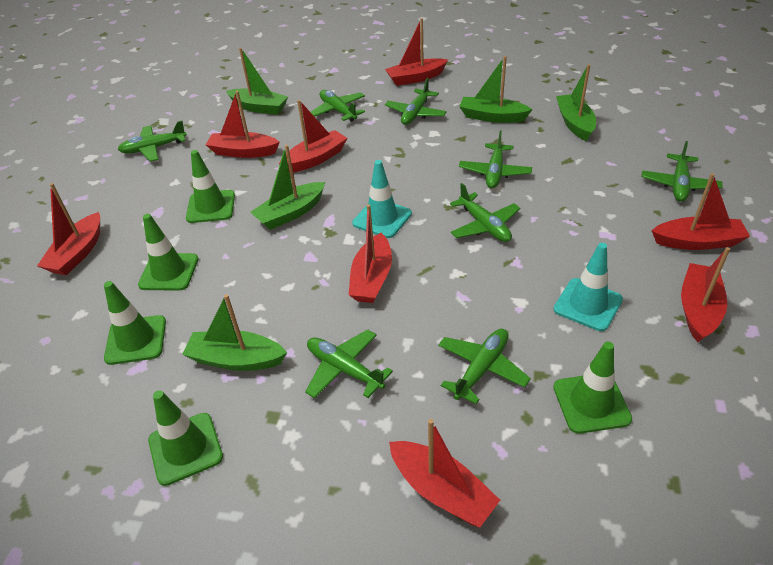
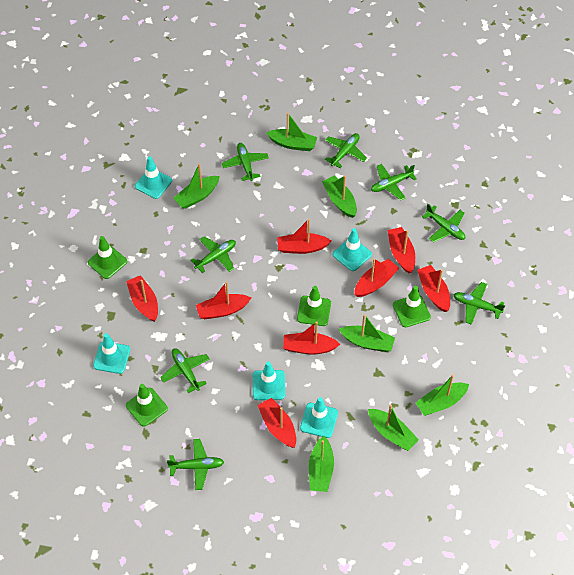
green boat: 5 -> 7
green traffic cone: 5 -> 4
turquoise traffic cone: 2 -> 5

